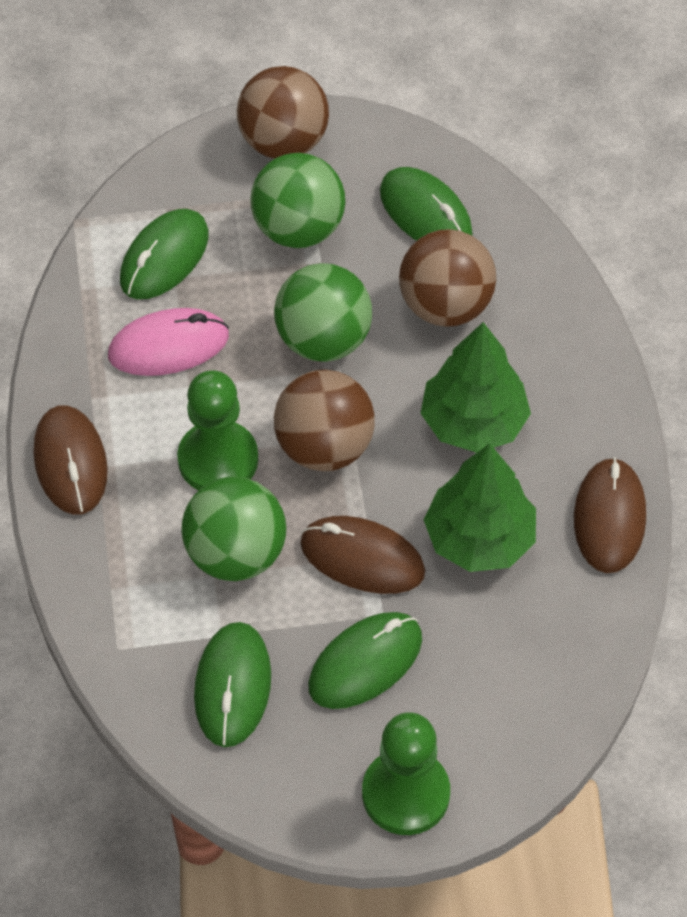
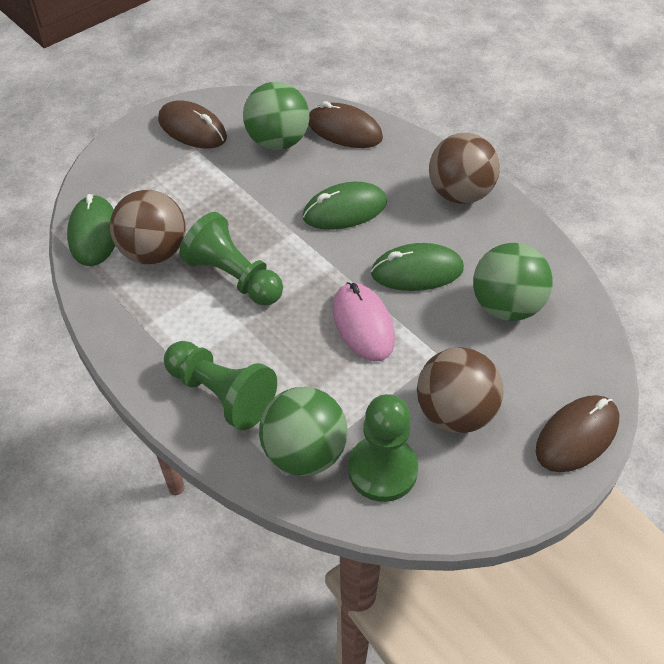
green mouse: 4 -> 3
green pawn: 2 -> 3
green tree: 2 -> 0

